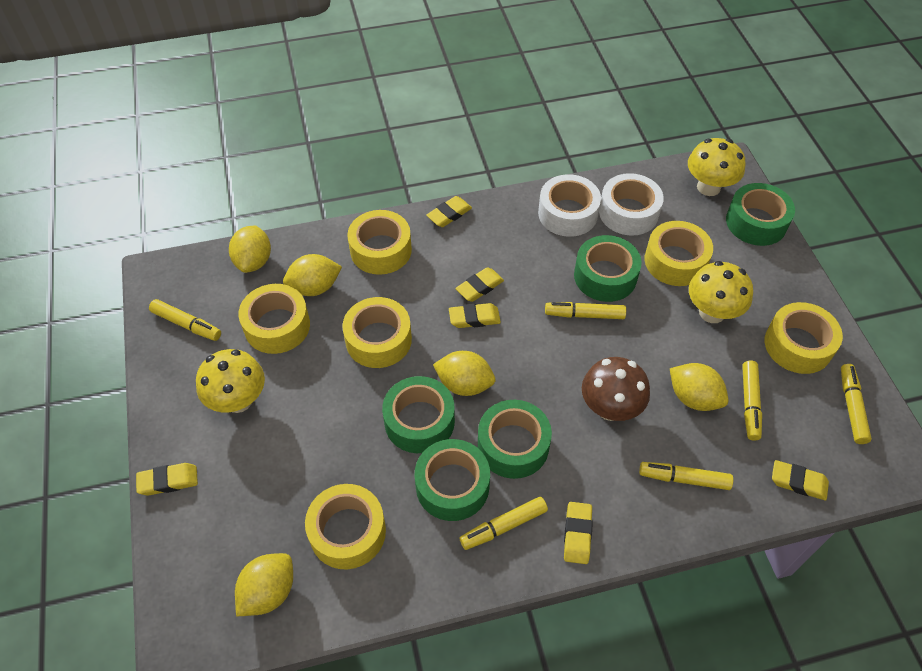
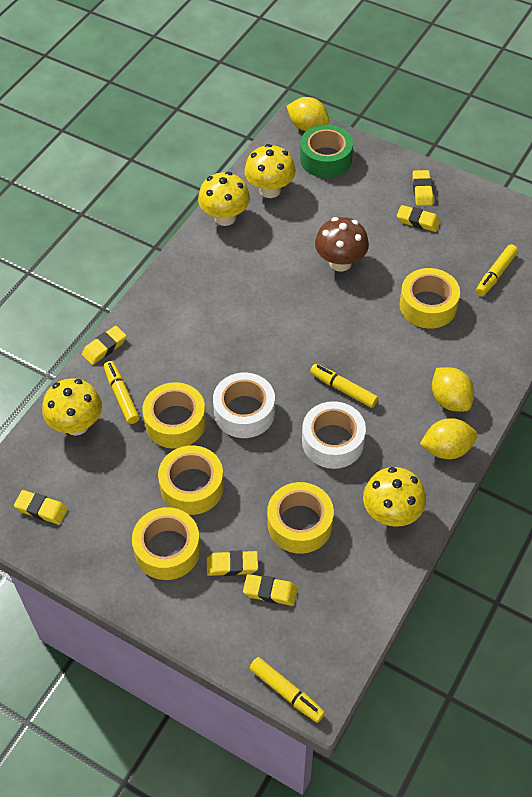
green tape: 5 -> 1
yellow lemon: 5 -> 3
yellow marker: 6 -> 4
yellow mushroom: 3 -> 4
yellow tape: 6 -> 5

